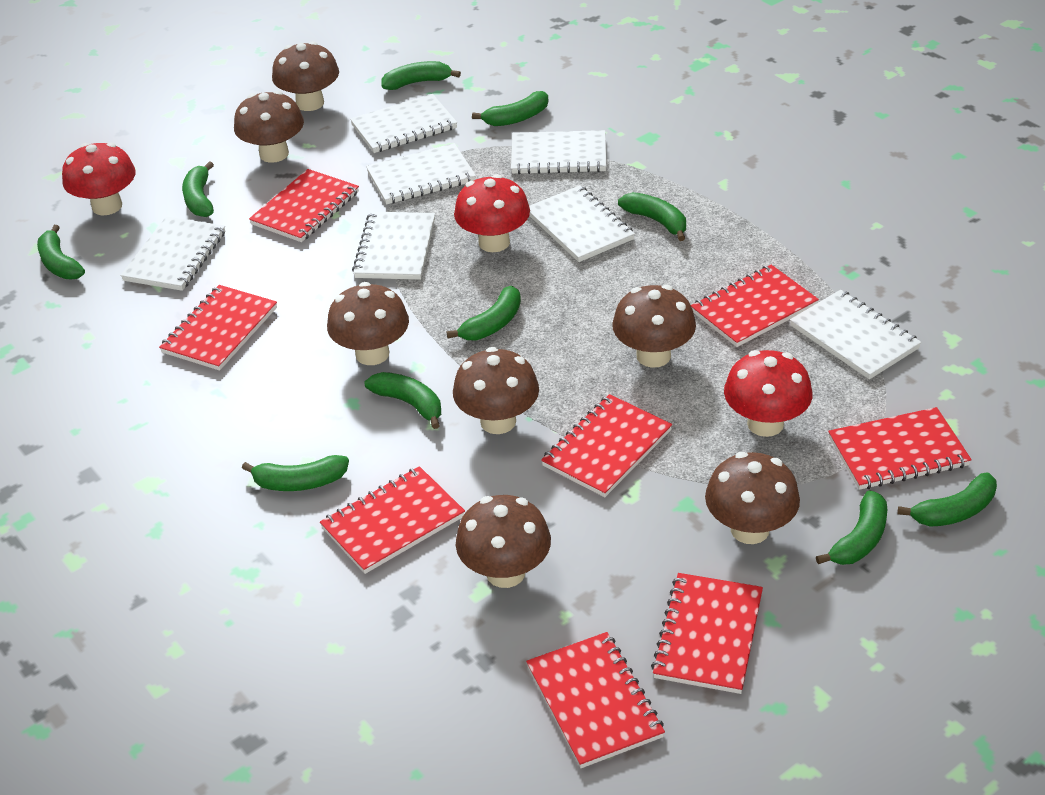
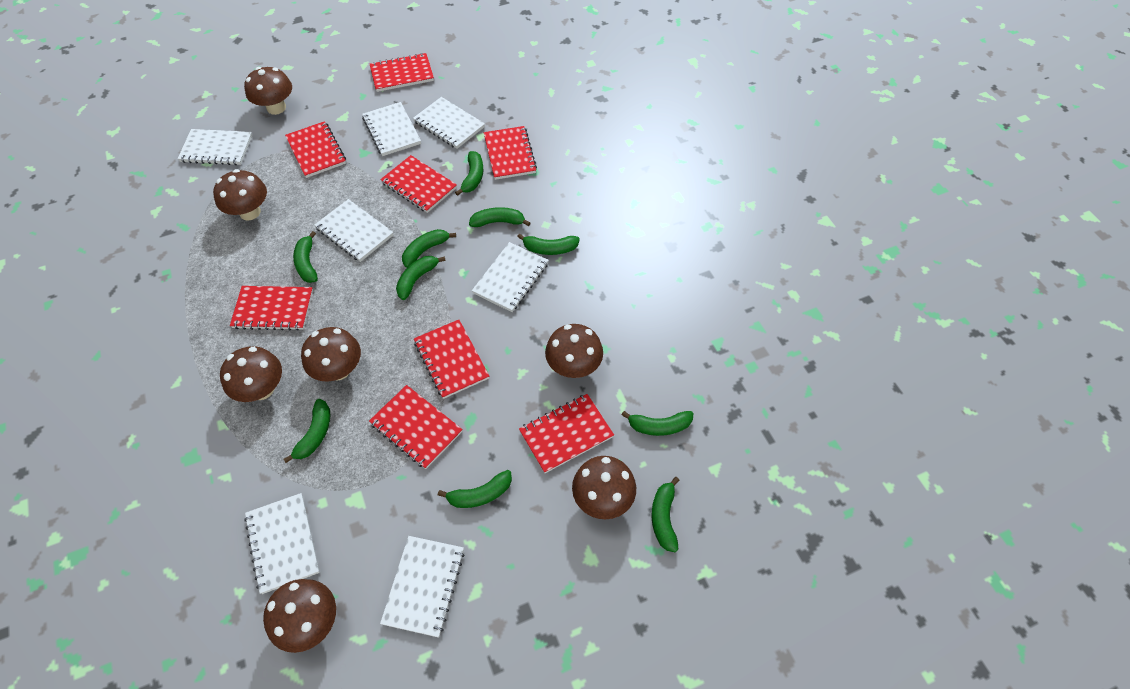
red mushroom: 3 -> 0

